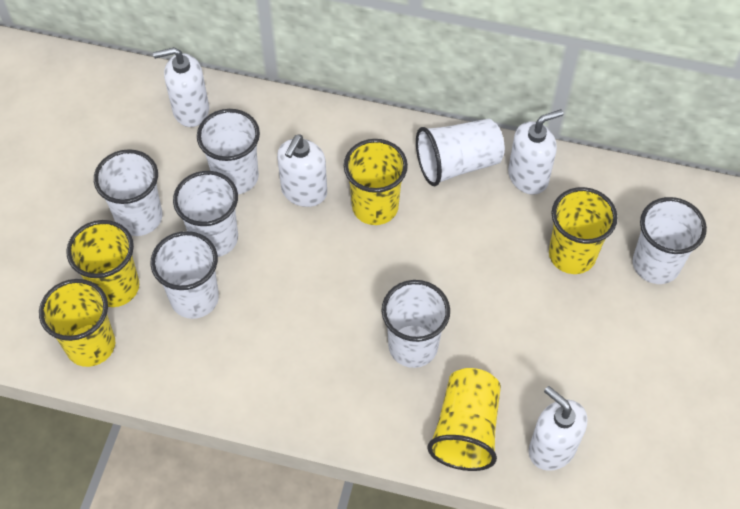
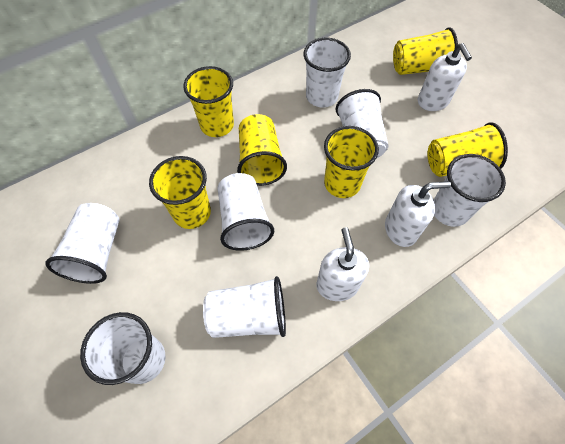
white soap dispenser: 4 -> 3
yellow cup: 5 -> 6

